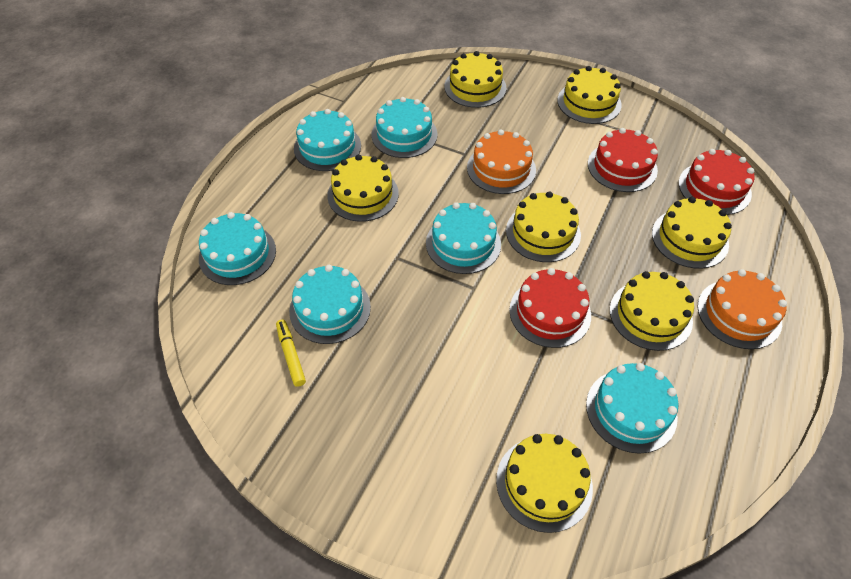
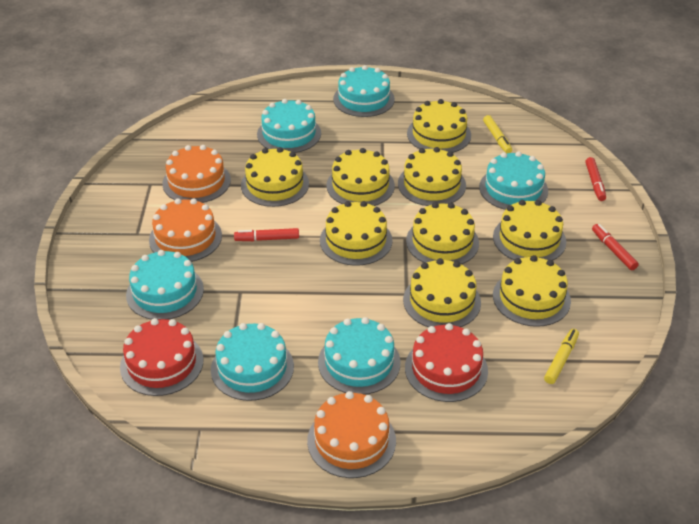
orange cake: 2 -> 3
red cake: 3 -> 2
red marker: 0 -> 3
yellow cake: 7 -> 9
yellow marker: 1 -> 2

